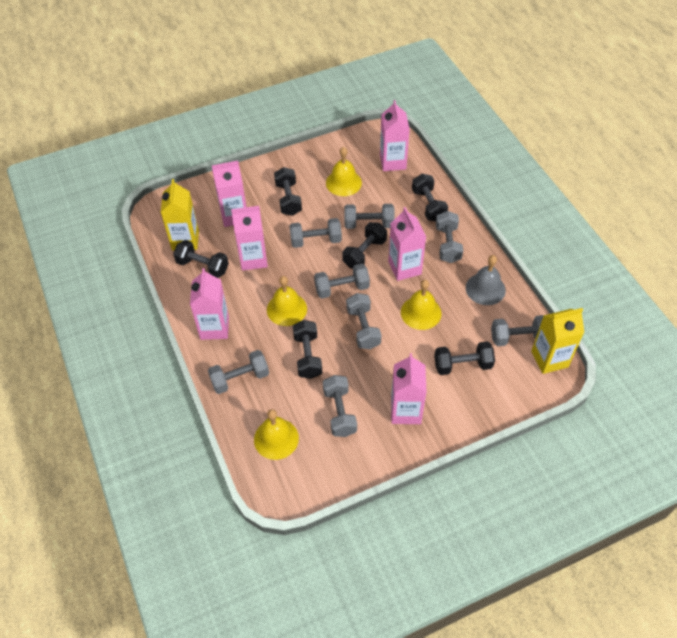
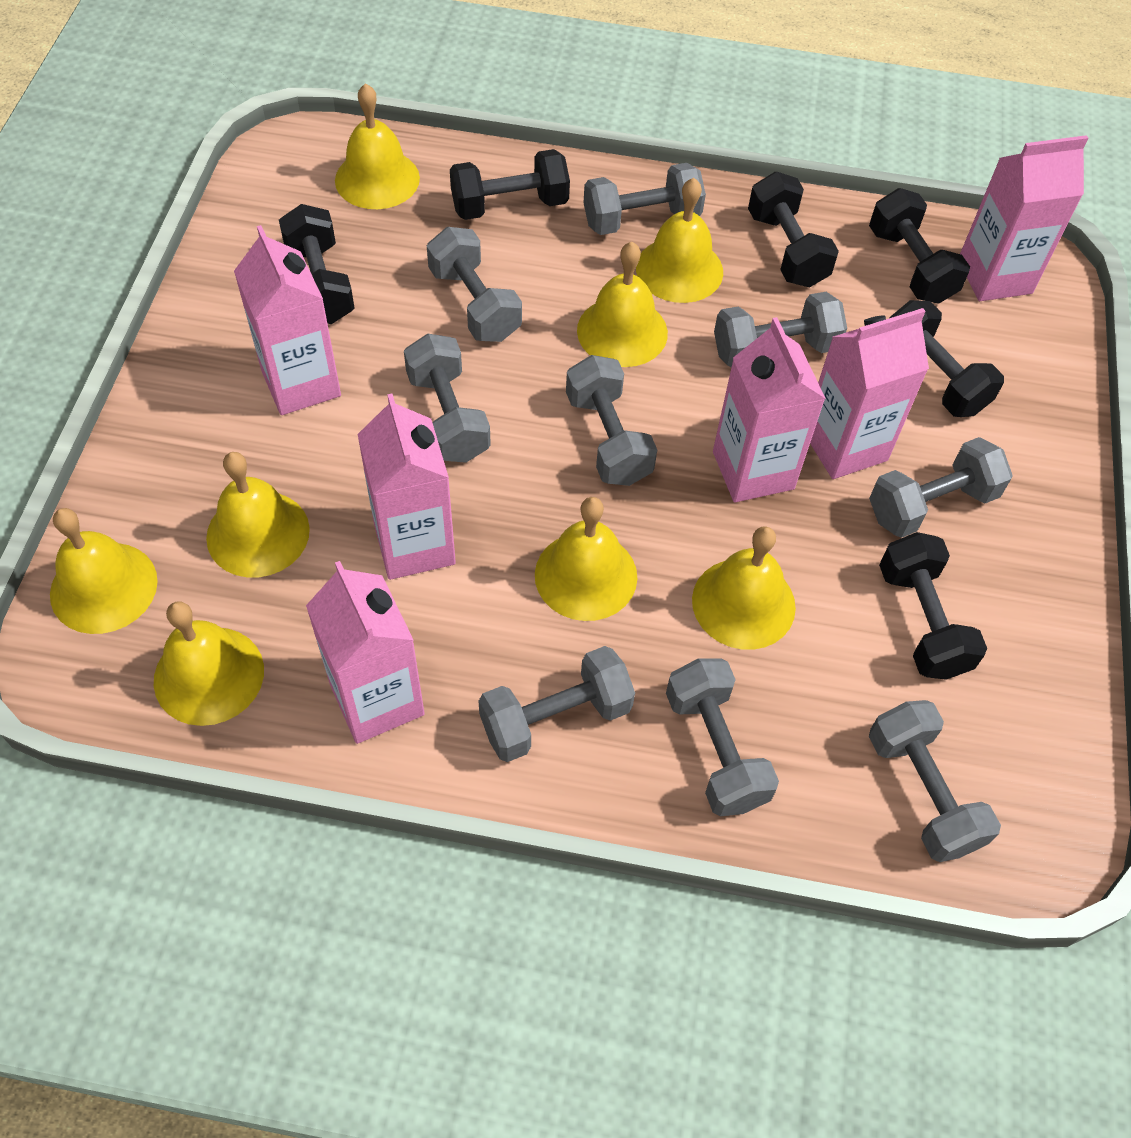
grey bell: 1 -> 0
grey dumbbell: 8 -> 9
yellow bell: 4 -> 8
yellow carton: 2 -> 0

